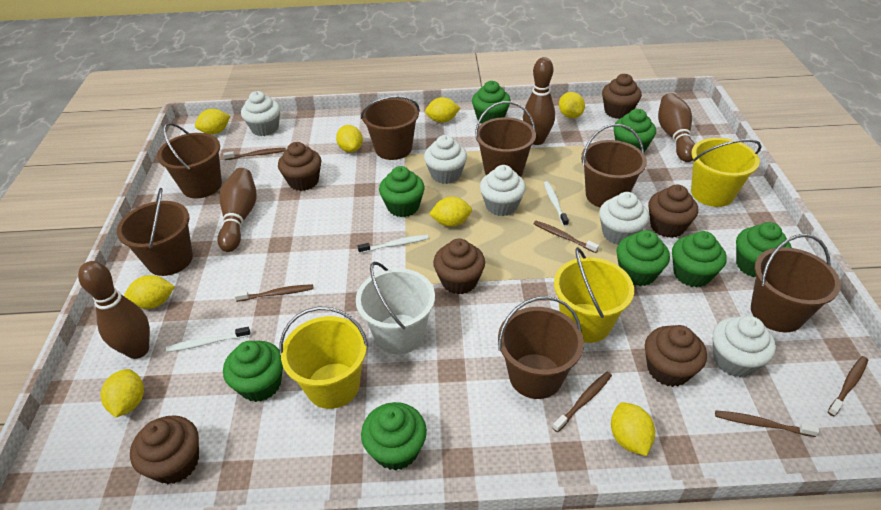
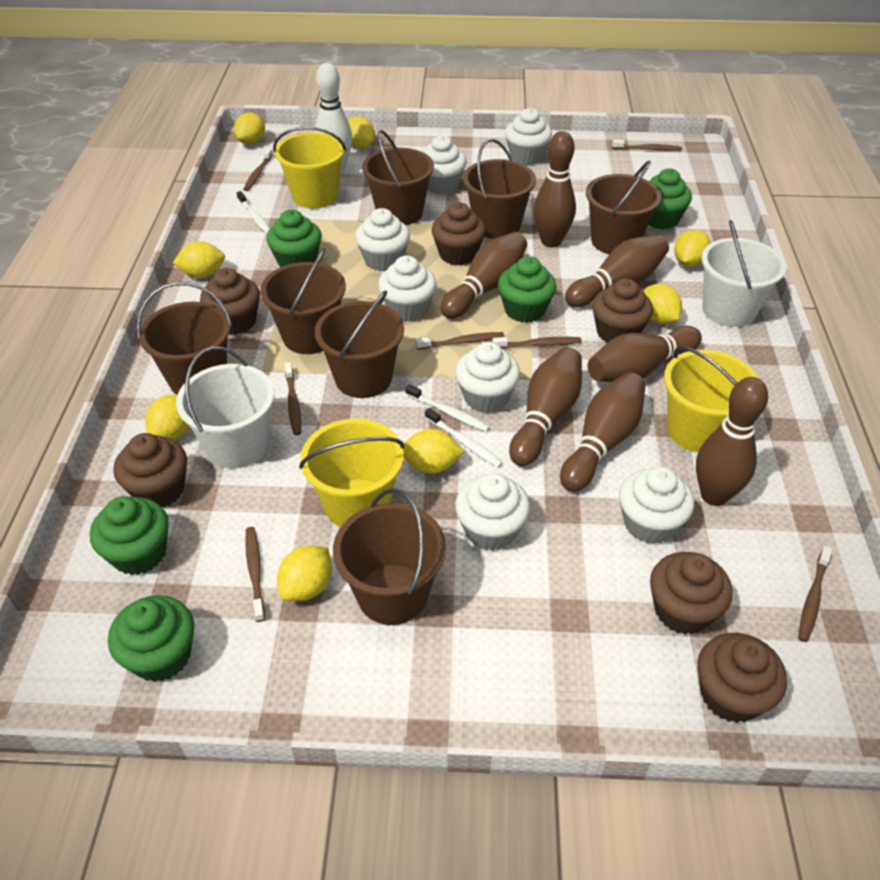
brown bowling pin: 4 -> 7
brown toothbrush: 6 -> 7
green cupcake: 8 -> 5
white bowling pin: 0 -> 1
white bucket: 1 -> 2
white cupcake: 5 -> 7

